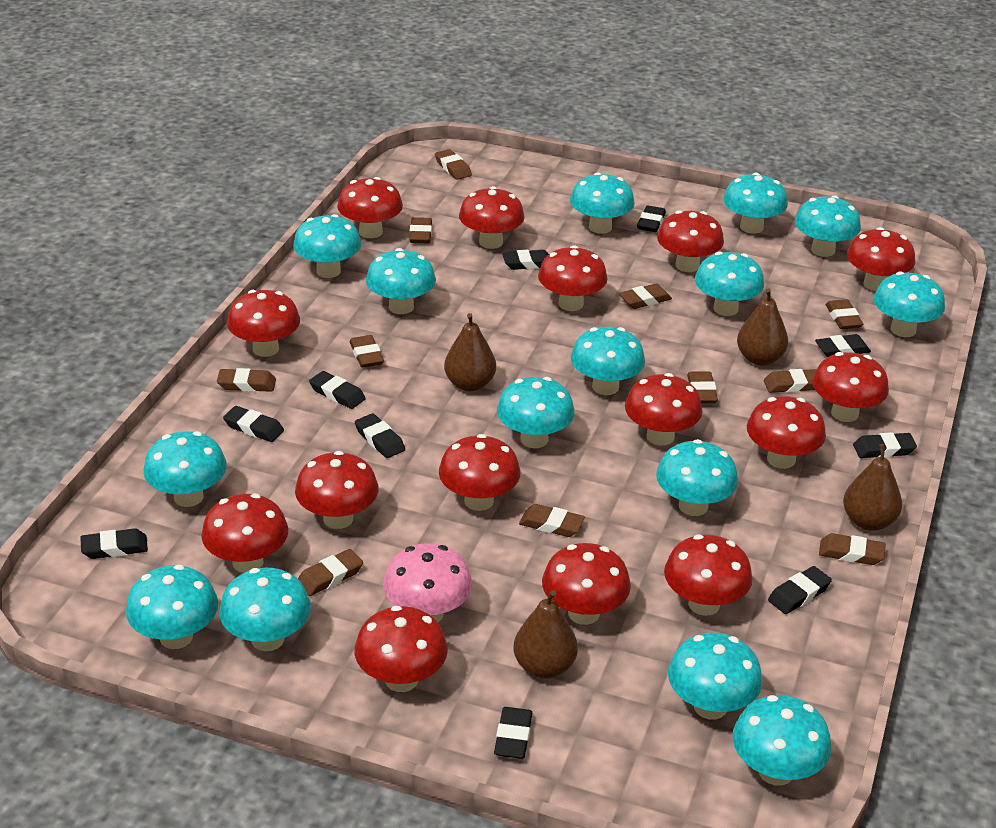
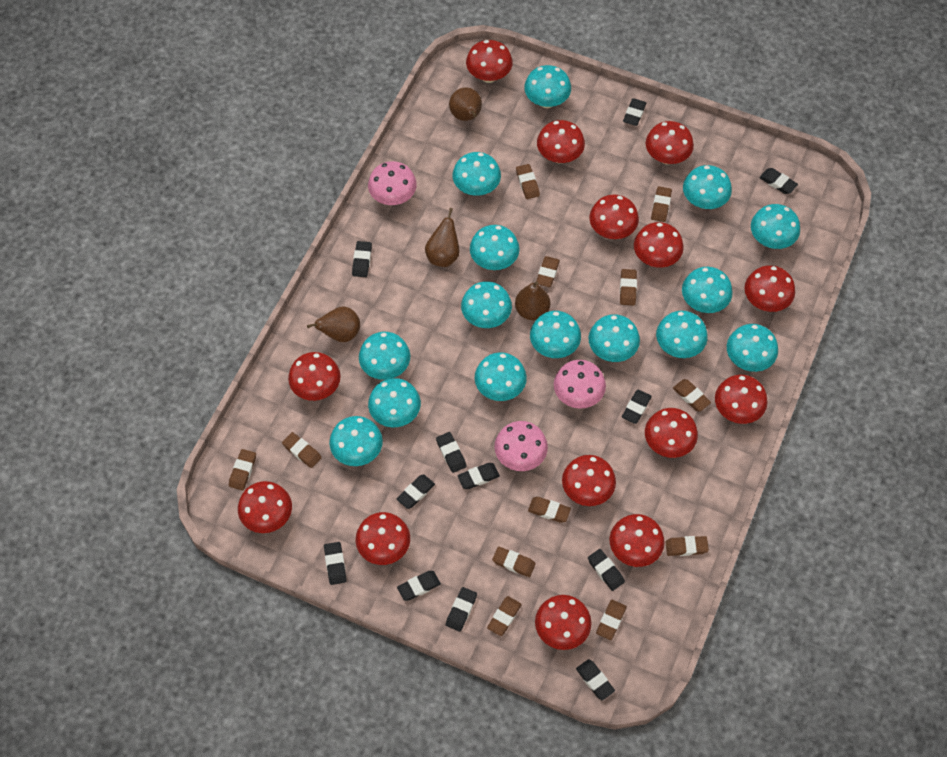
black eraser: 10 -> 12
brown eraser: 11 -> 12
pink mushroom: 1 -> 3
red mushroom: 15 -> 14

